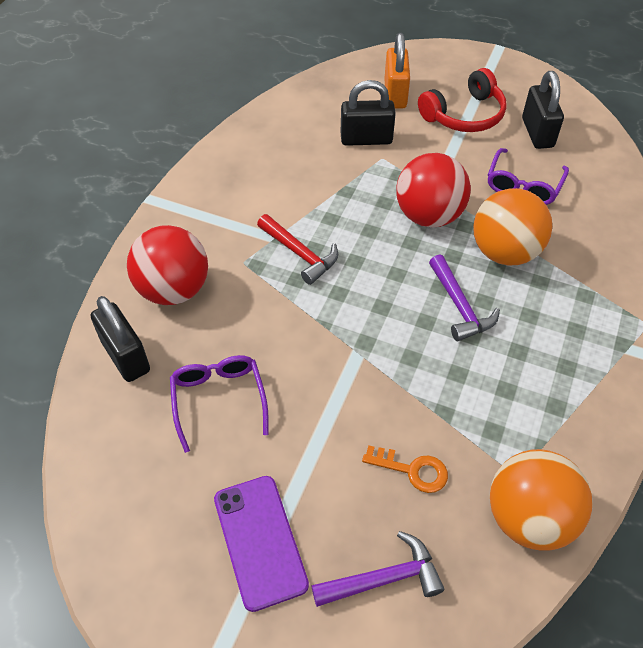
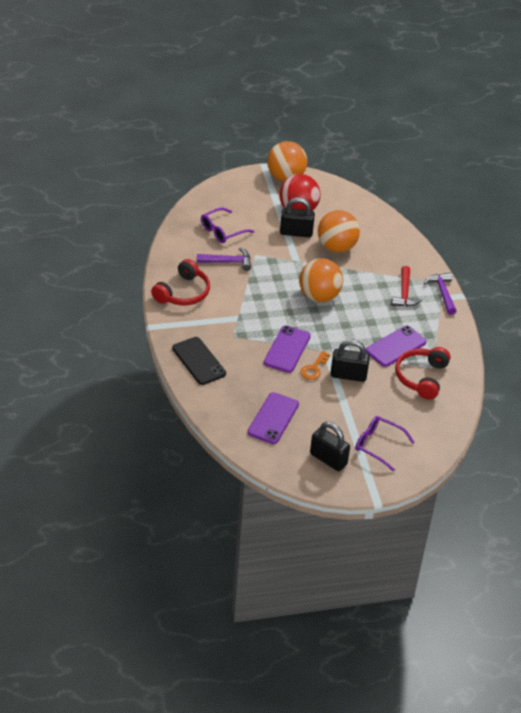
black phone: 0 -> 1
orange ball: 2 -> 3
orange padlock: 1 -> 0
purple phone: 1 -> 3
red ball: 2 -> 1
red headphones: 1 -> 2

